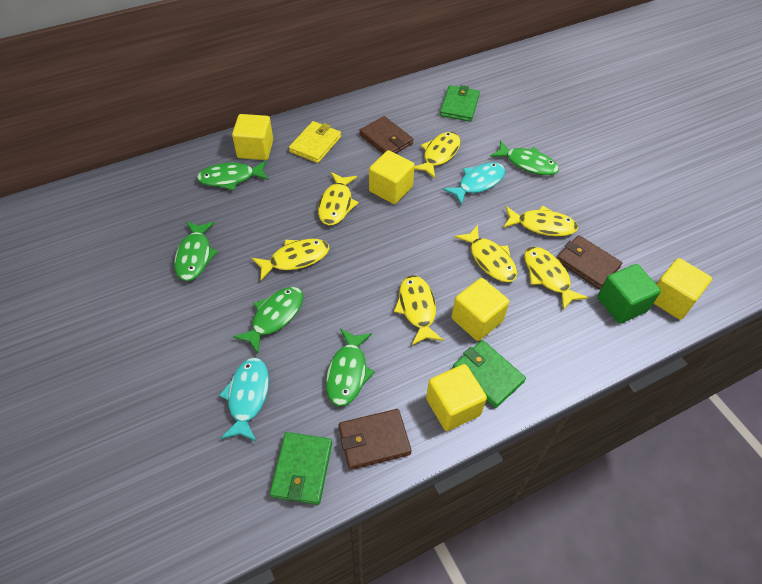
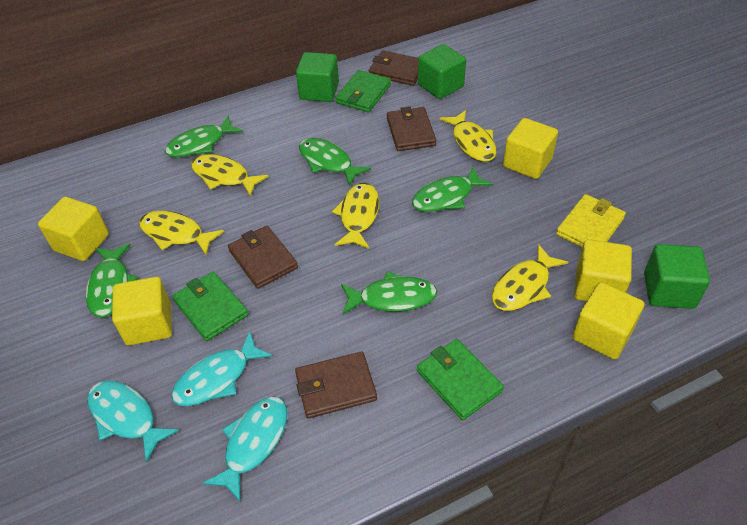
brown wallet: 3 -> 4
green cube: 1 -> 3
turquoise fish: 2 -> 3
yellow fish: 7 -> 5

